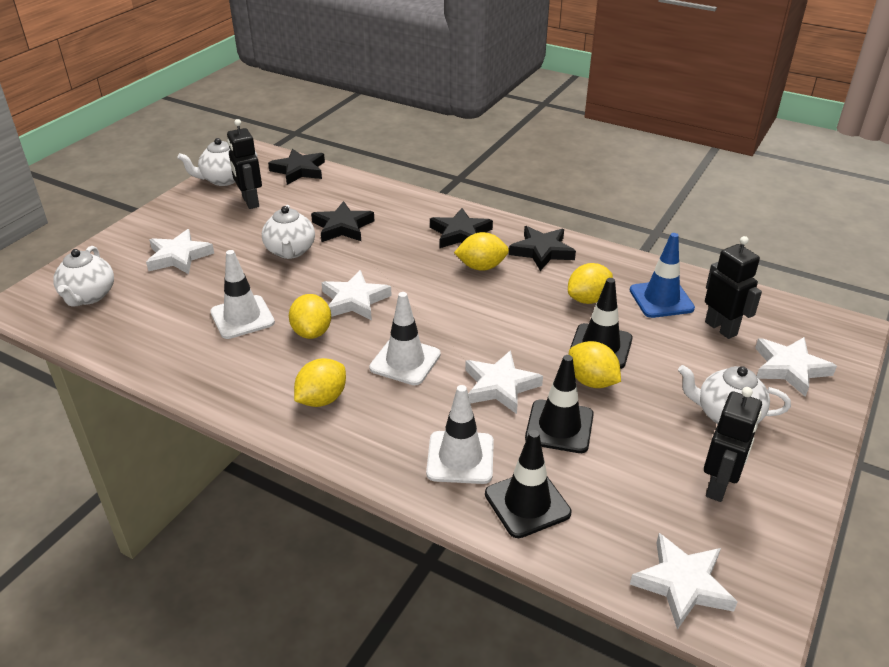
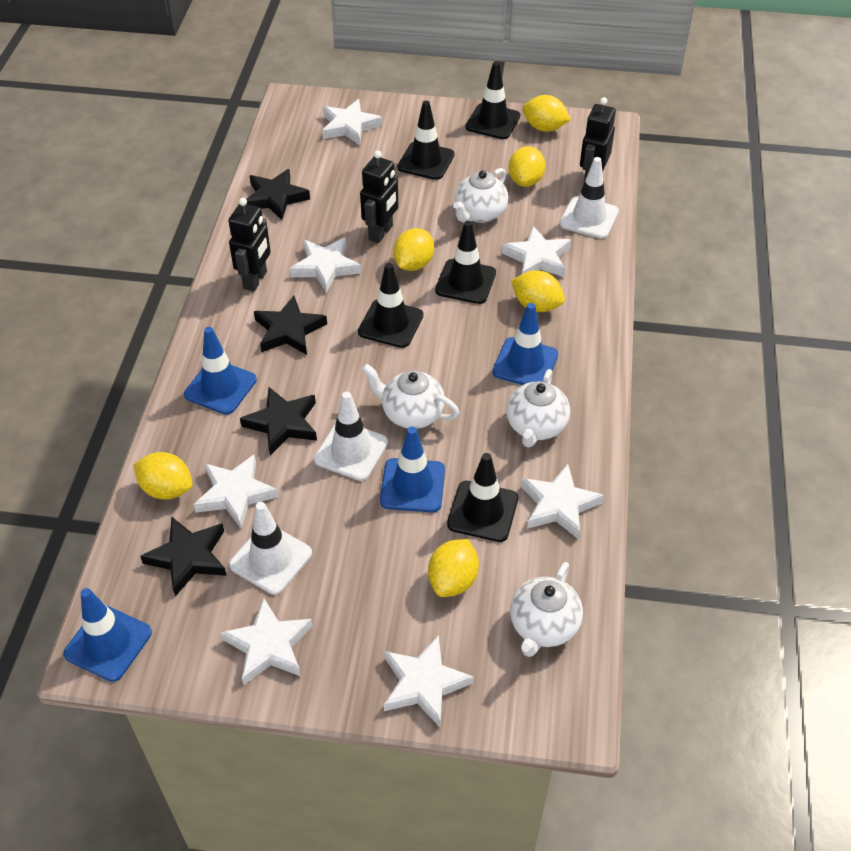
black traffic cone: 3 -> 5
blue traffic cone: 1 -> 4
white star: 5 -> 7
yellow lemon: 5 -> 6

